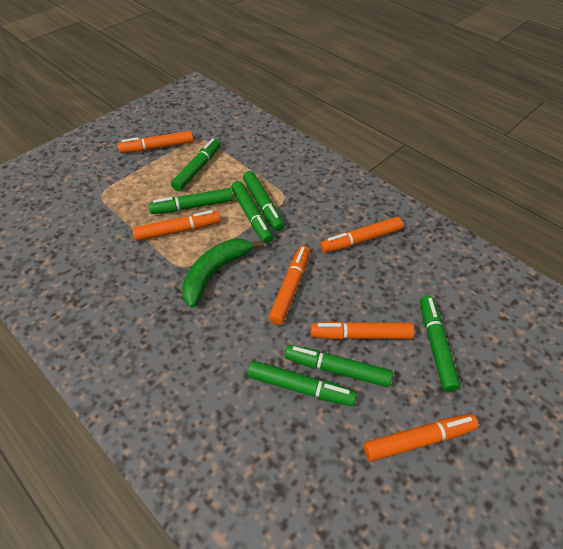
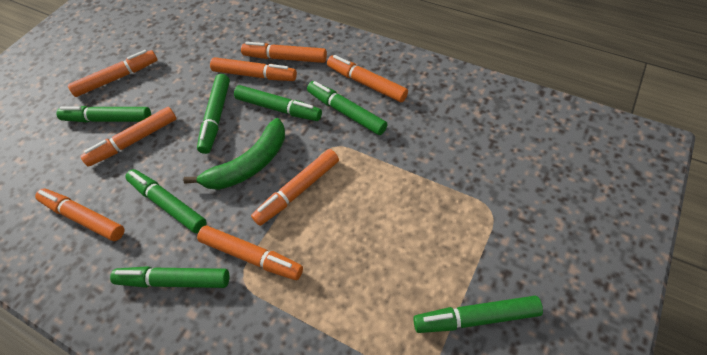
orange marker: 6 -> 8

